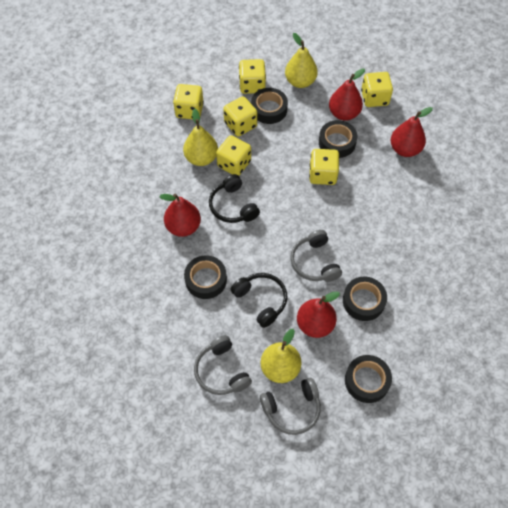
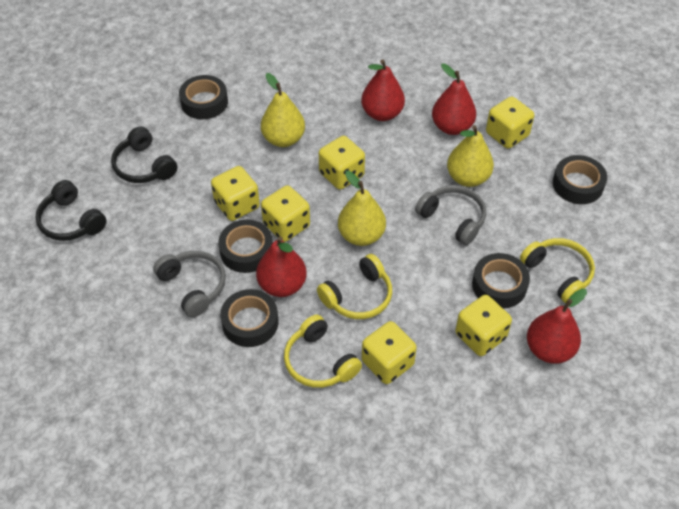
grey headphones: 3 -> 2
yellow headphones: 0 -> 3

